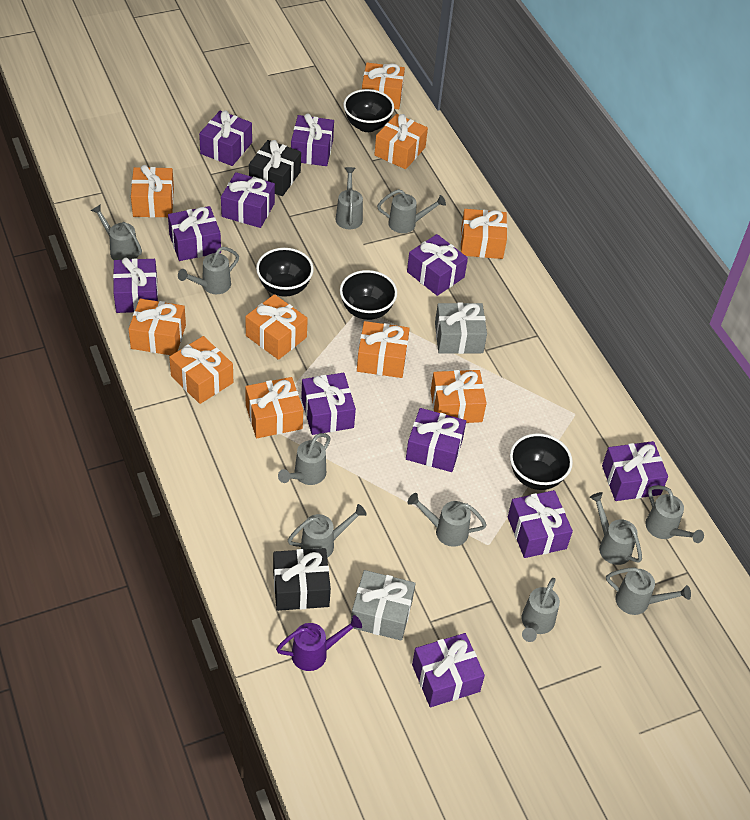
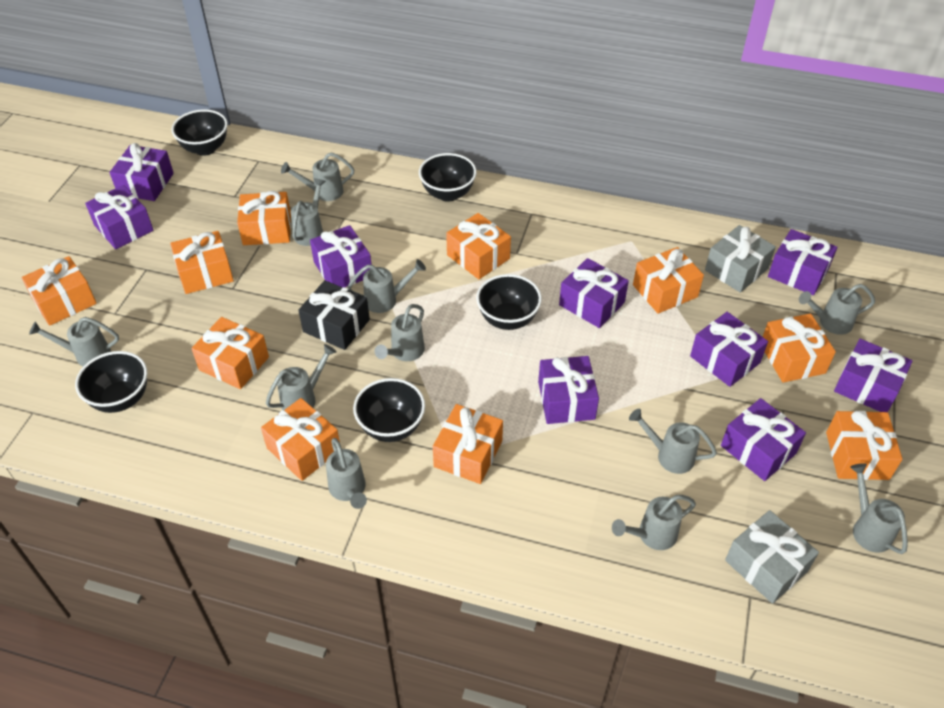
black bowl: 4 -> 5
black gift: 2 -> 1
purple gift: 11 -> 9
purple watering can: 1 -> 0

